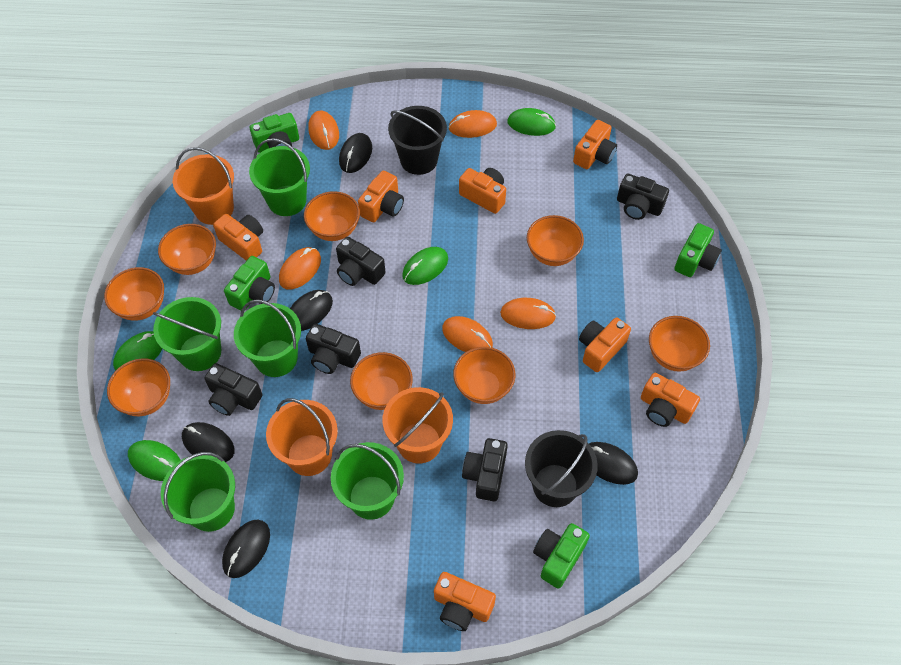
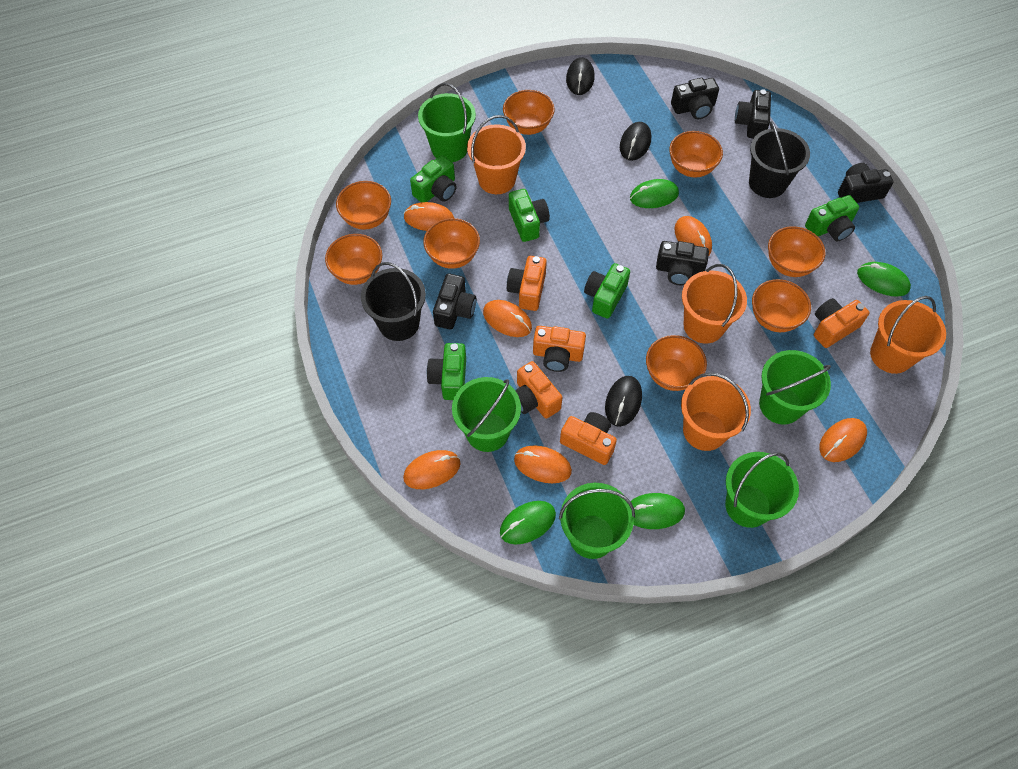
black mouse: 5 -> 3
green camera: 4 -> 5
orange bucket: 3 -> 4
orange camera: 7 -> 5
orange mouse: 5 -> 6

